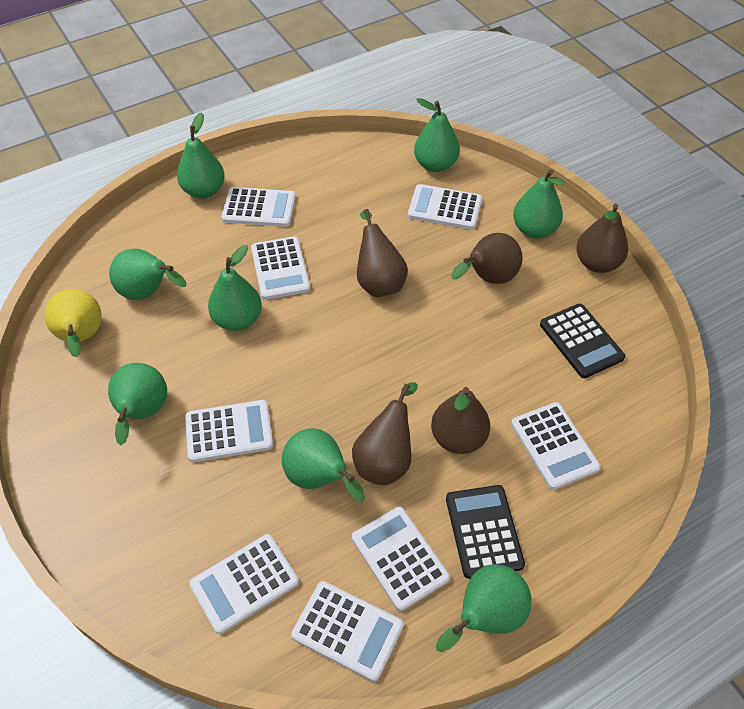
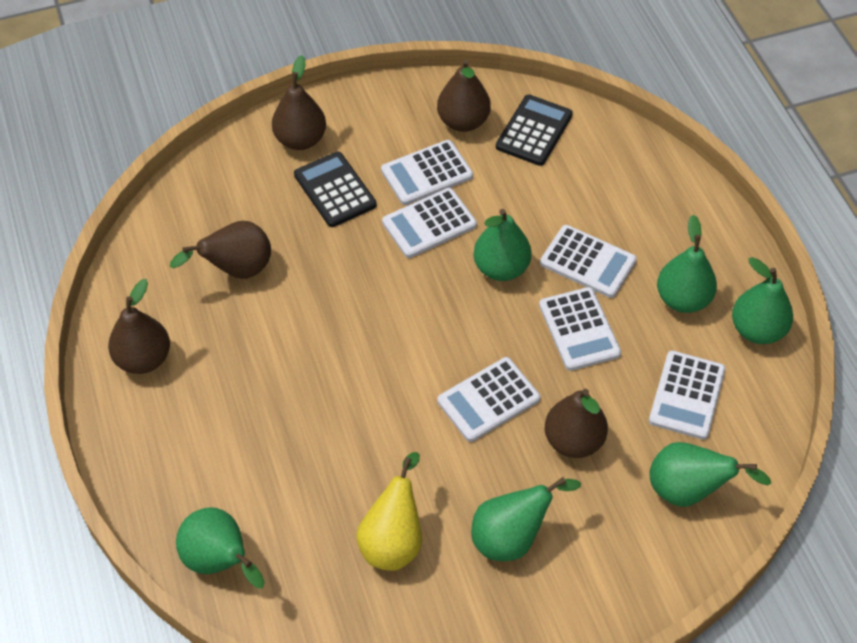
green pear: 8 -> 6
white calculator: 8 -> 6

